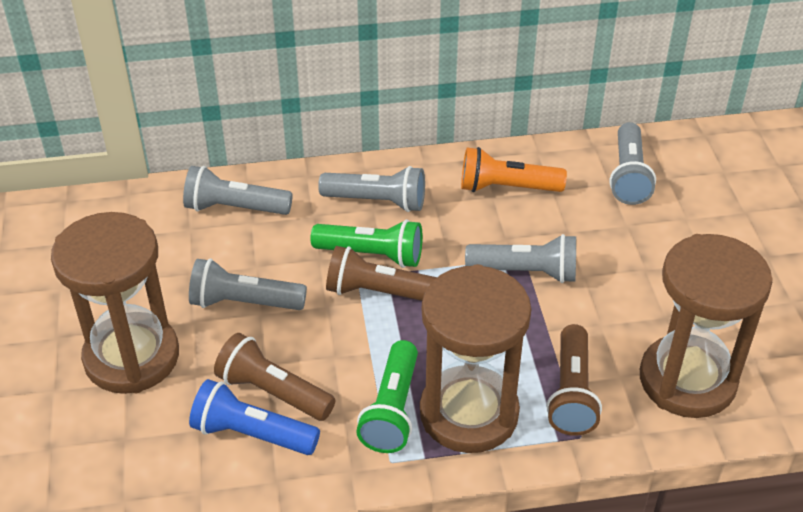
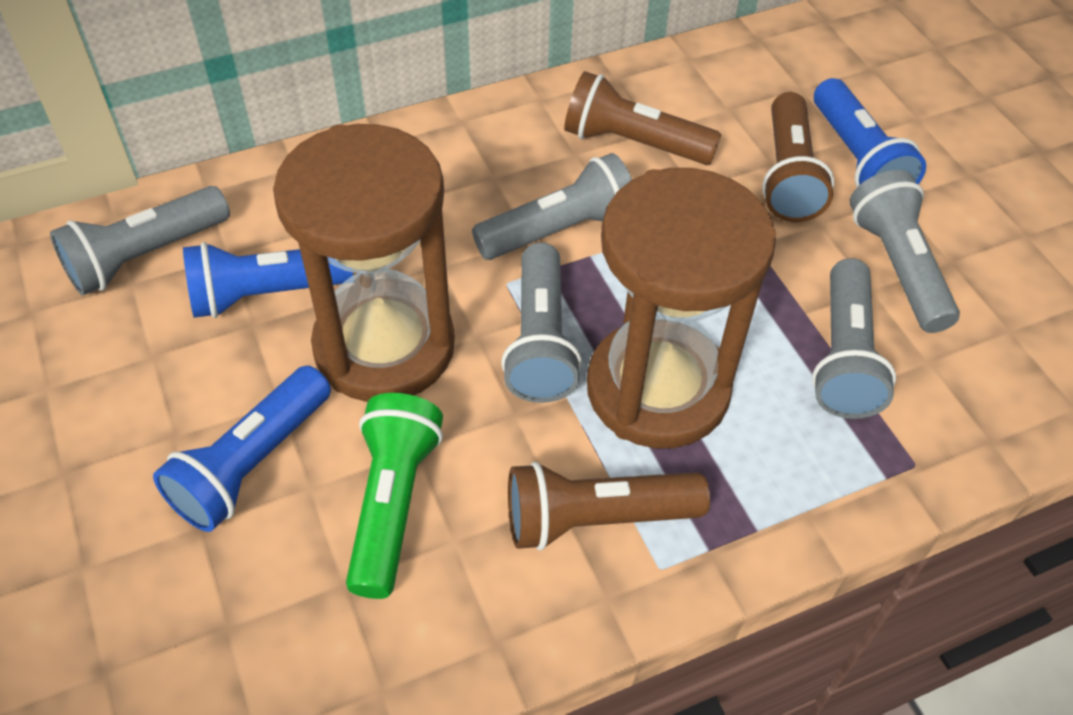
blue flashlight: 1 -> 3
brown hourglass: 3 -> 2
green flashlight: 2 -> 1
orange flashlight: 1 -> 0

